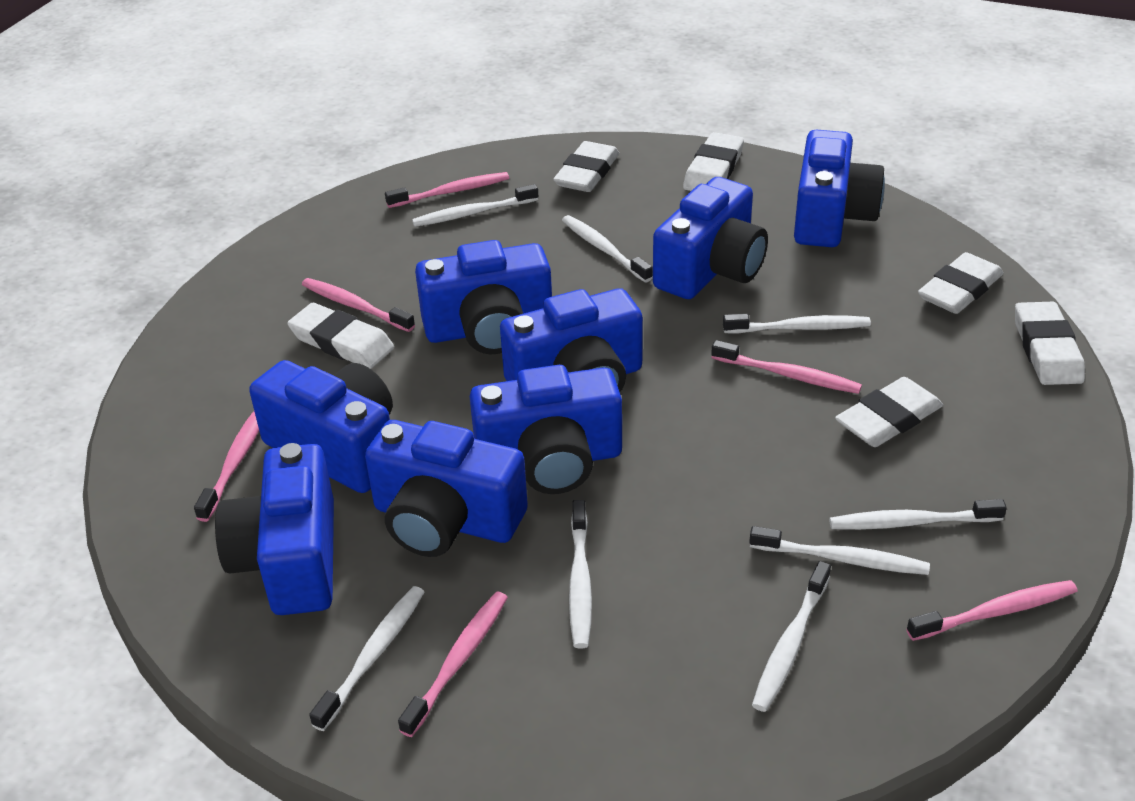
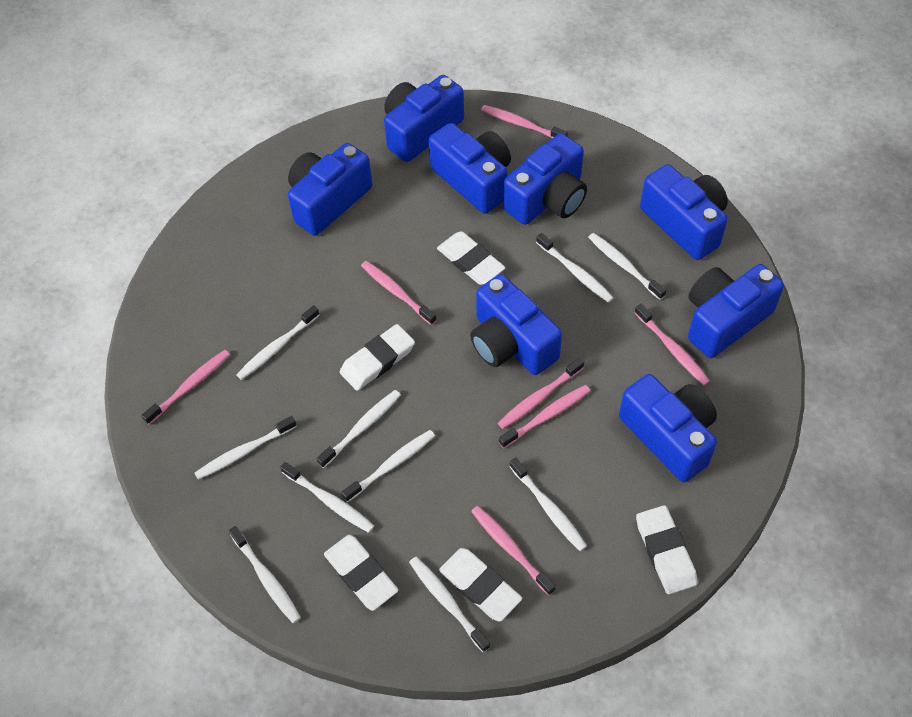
pink toothbrush: 6 -> 7
white eraser: 6 -> 5
white toothbrush: 8 -> 10

